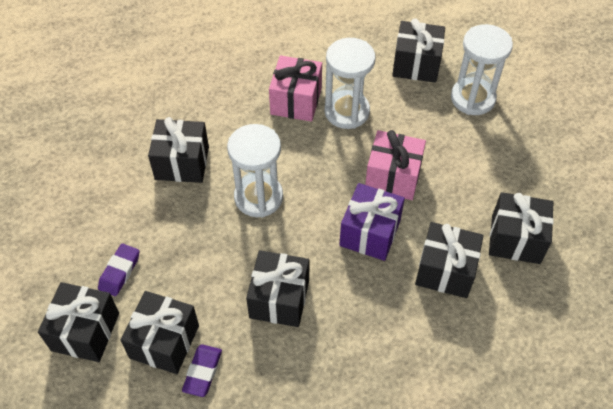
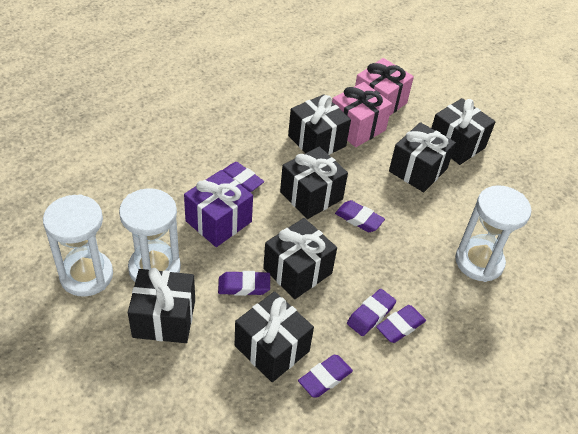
purple eraser: 2 -> 6

